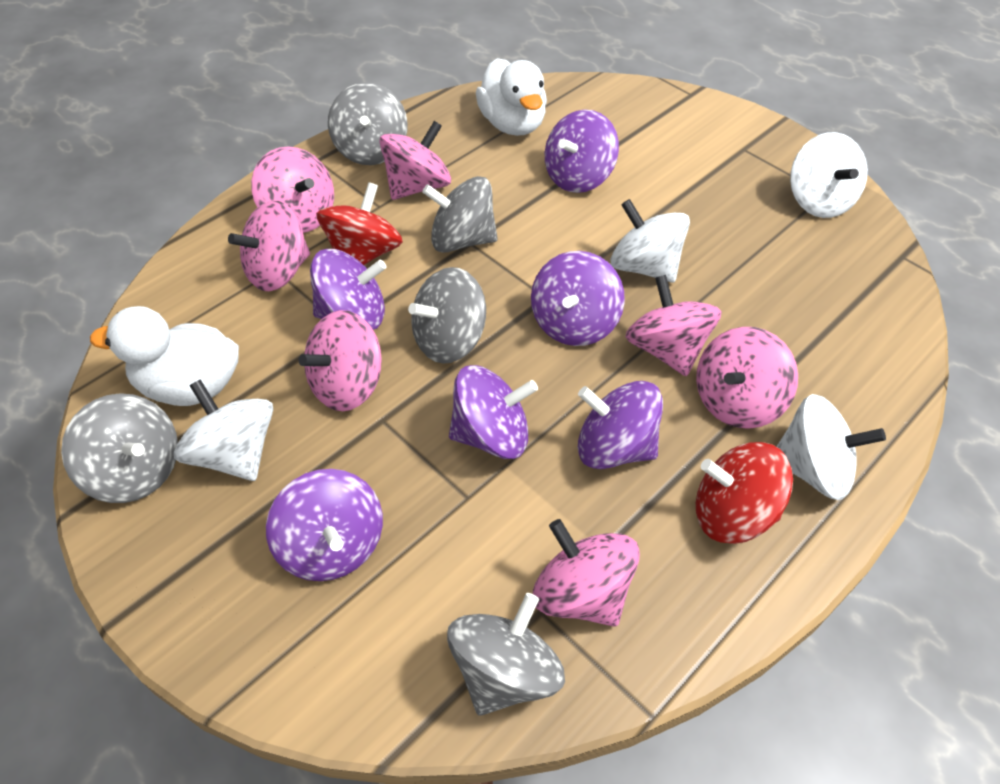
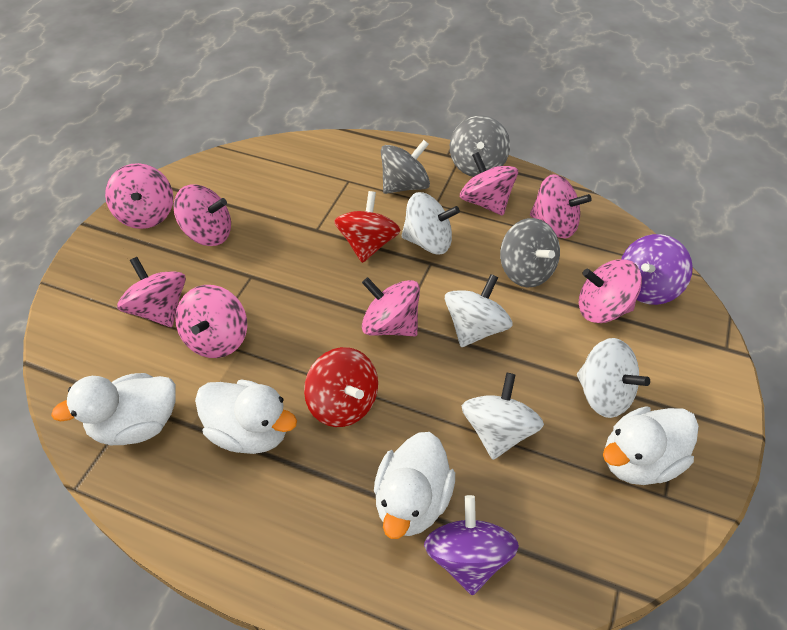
grey spinning top: 5 -> 3
pink spinning top: 7 -> 8
purple spinning top: 6 -> 2
white duck: 2 -> 4

